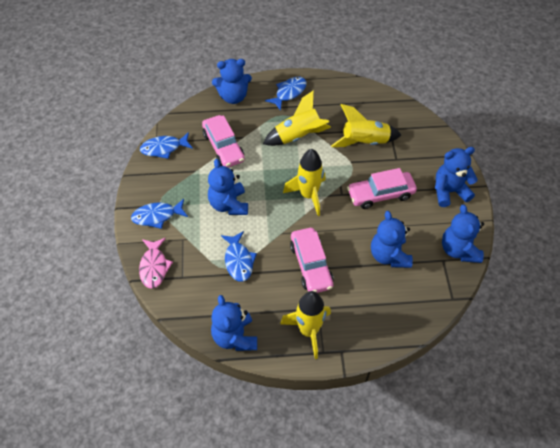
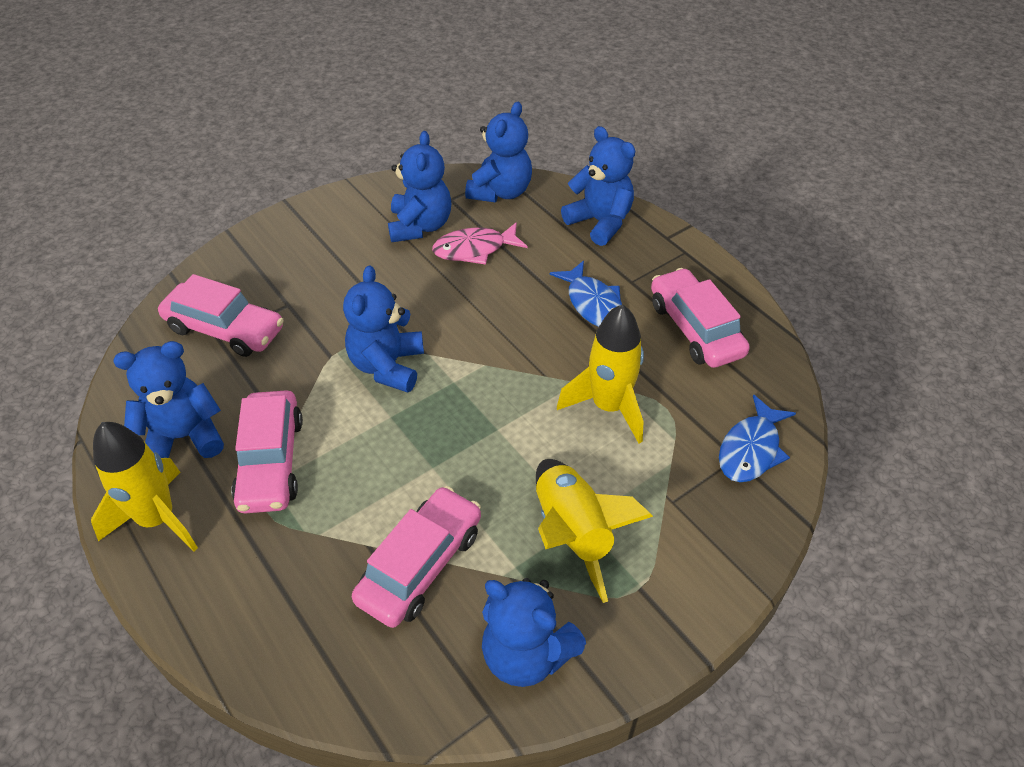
blue fish: 4 -> 2
pink car: 3 -> 4
yellow rocket: 4 -> 3

